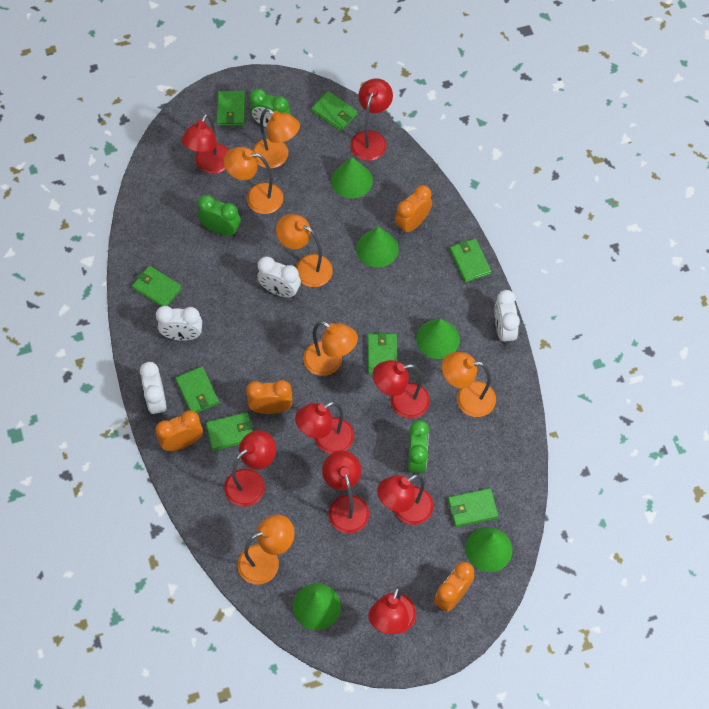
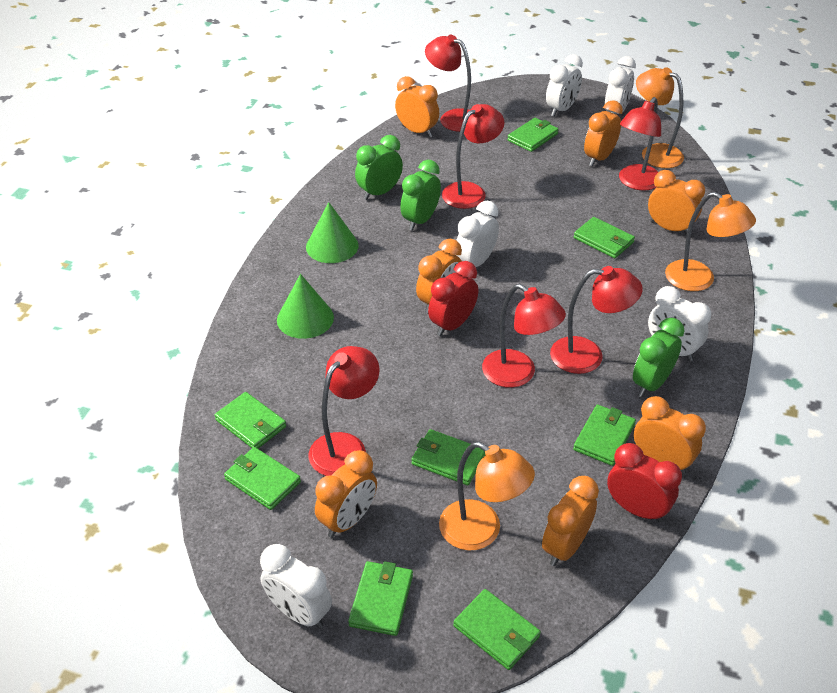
green cone: 5 -> 2
orange clock: 4 -> 7
orange lamp: 6 -> 3
red clock: 0 -> 2
red lamp: 8 -> 6
white clock: 4 -> 5

